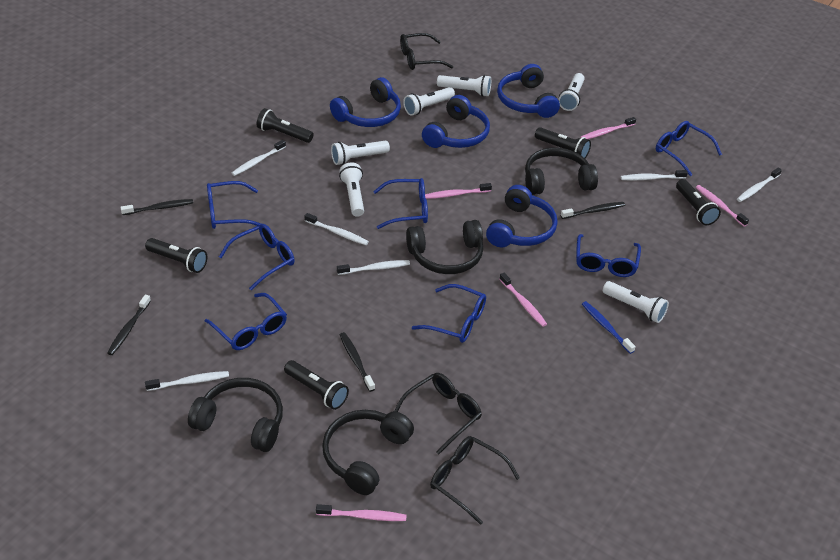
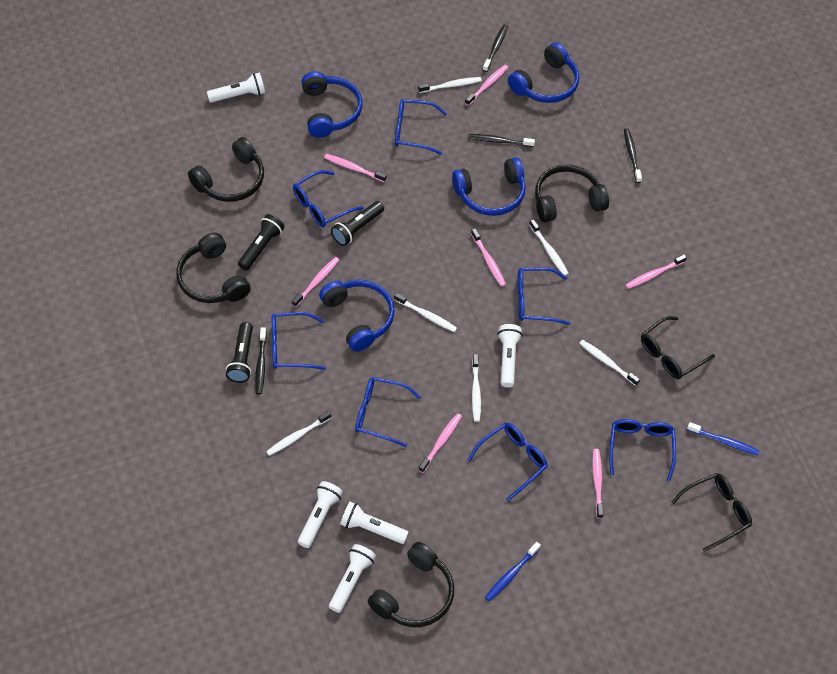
black flashlight: 5 -> 3
black glasses: 3 -> 2
blue toothbrush: 1 -> 2
pink toothbrush: 5 -> 7
white flashlight: 6 -> 5

